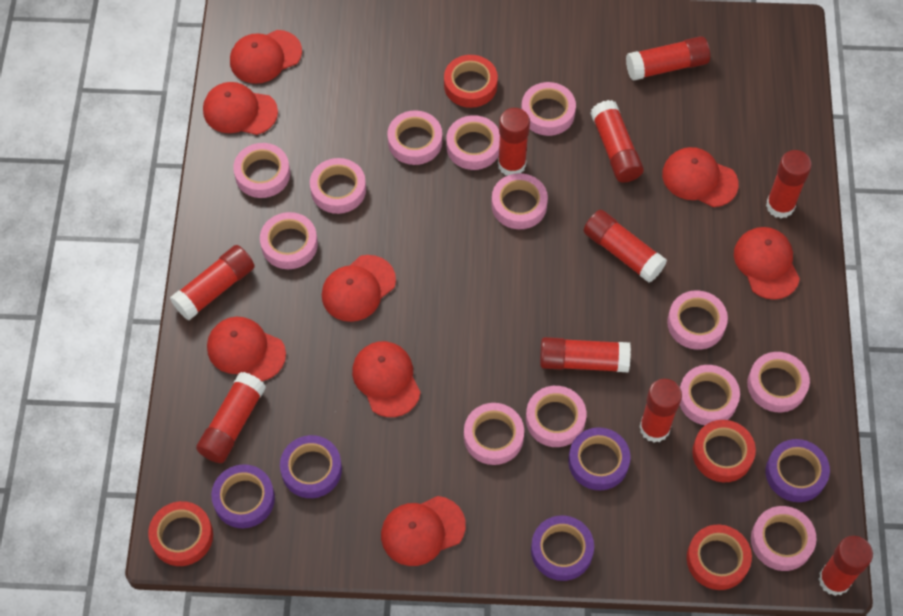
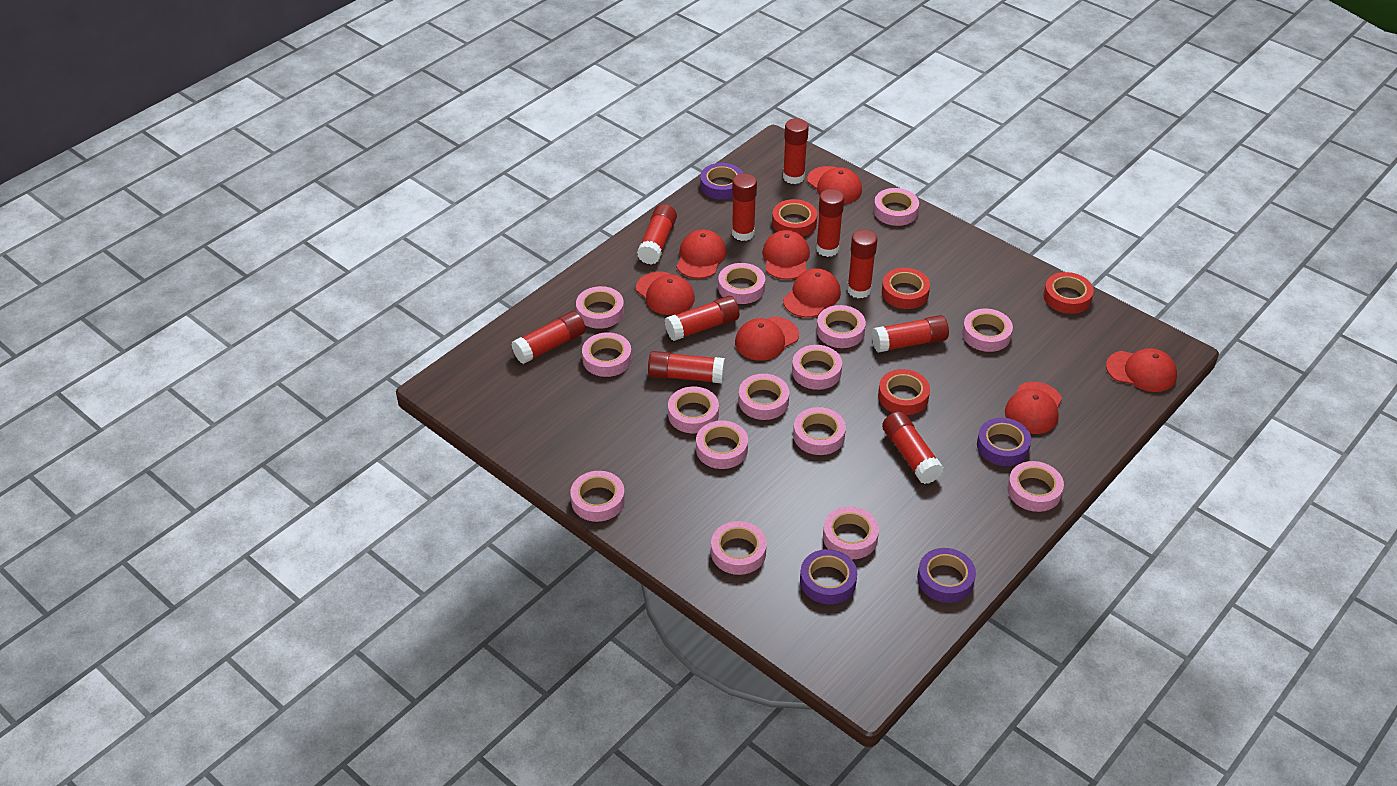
pink tape: 13 -> 15
purple tape: 5 -> 4

